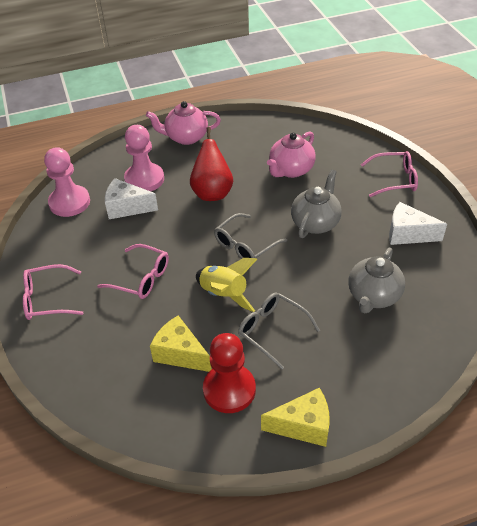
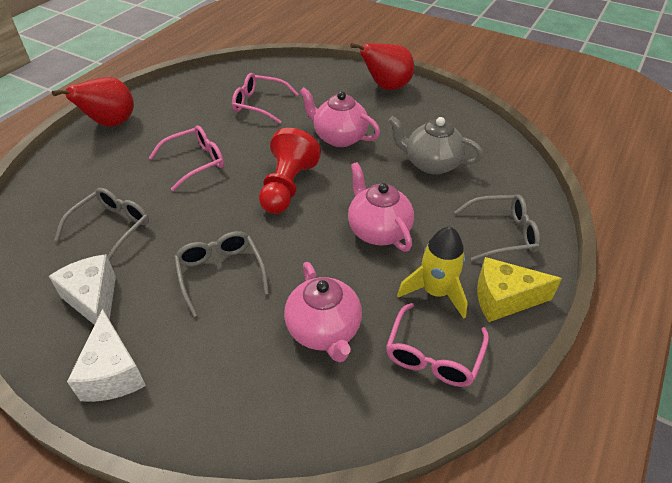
grey glasses: 2 -> 3
grey teapot: 2 -> 1
pink pawn: 2 -> 0
pink teapot: 2 -> 3
red pear: 1 -> 2
yellow cheese: 2 -> 1

